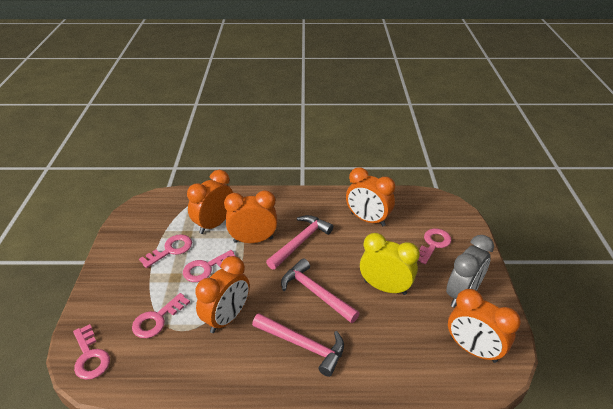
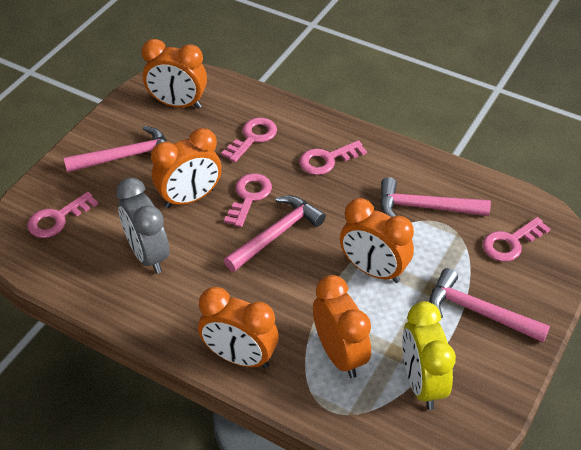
pink hammer: 3 -> 4

